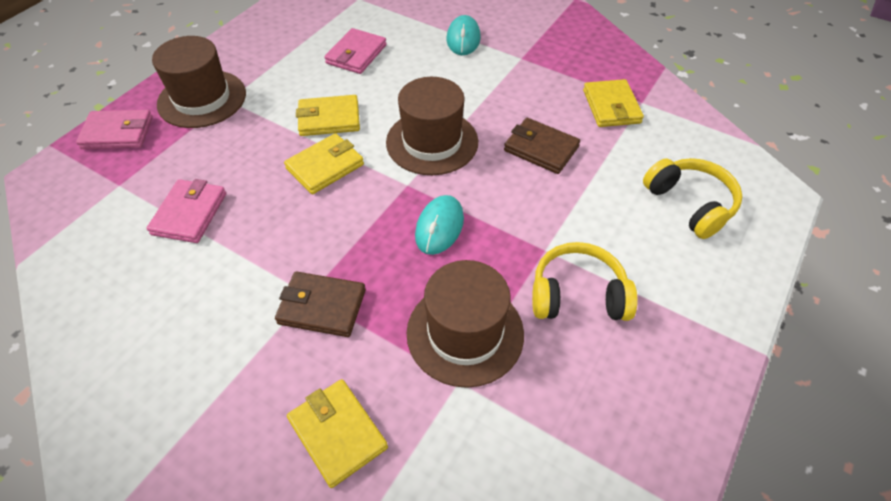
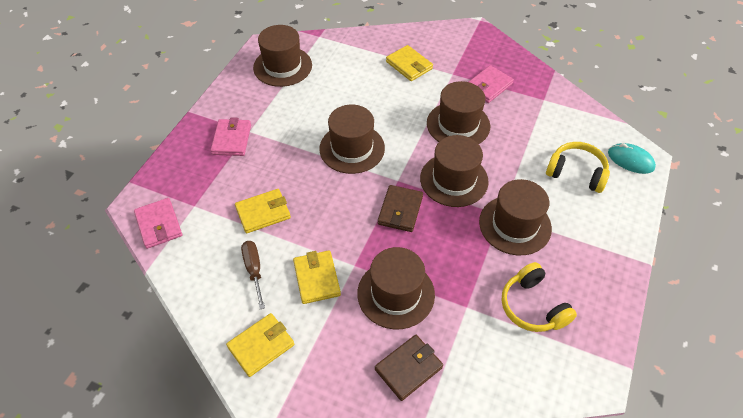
brown hat: 3 -> 6
brown screwdriver: 0 -> 1
turquoise mouse: 2 -> 1

